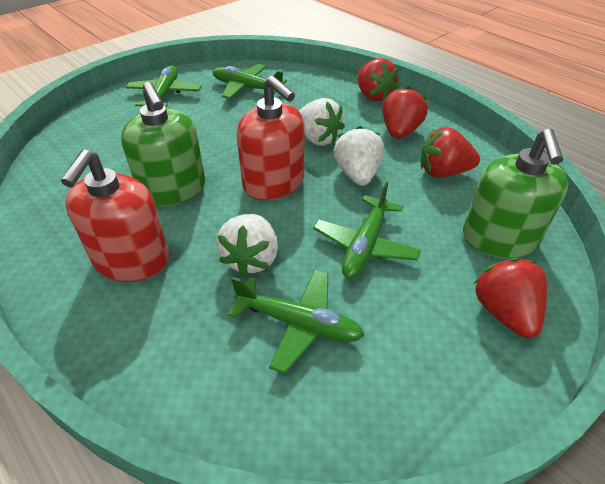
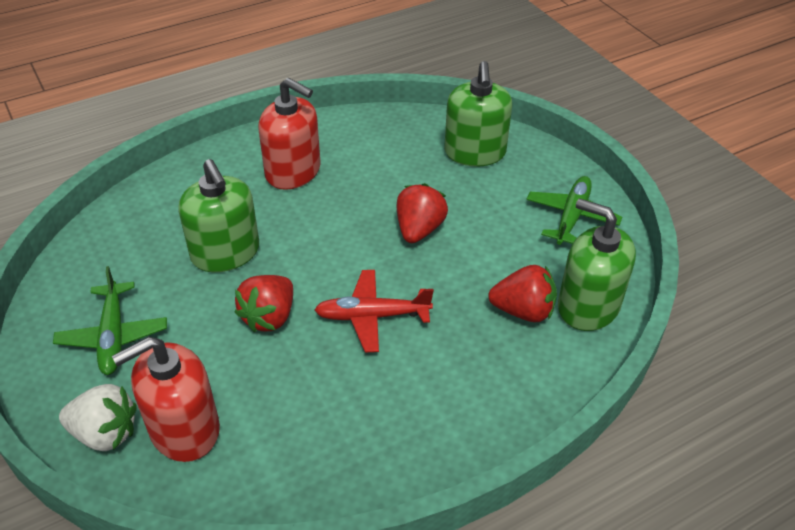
green plane: 4 -> 2
green soap dispenser: 2 -> 3
red plane: 0 -> 1
red strawberry: 4 -> 3
white strawberry: 3 -> 1

